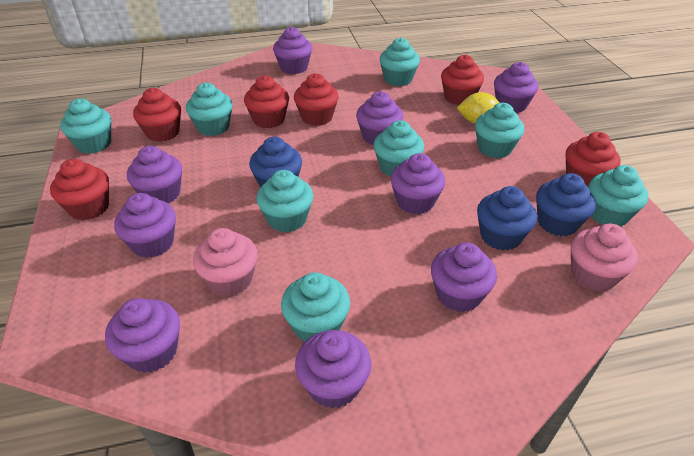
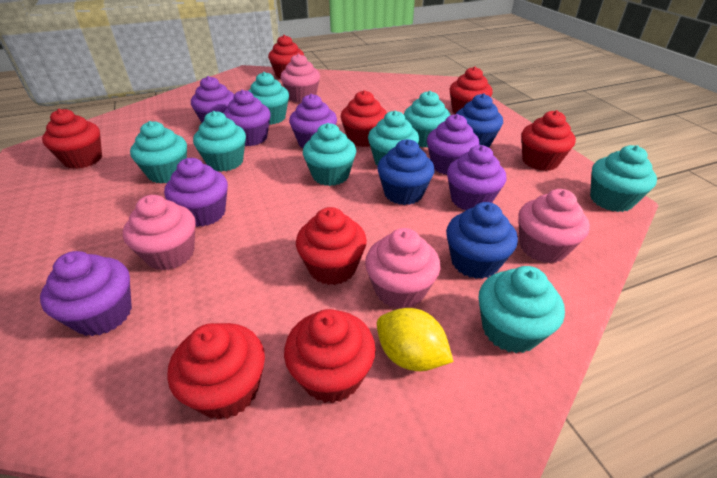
pink cupcake: 2 -> 4
purple cupcake: 9 -> 7
red cupcake: 6 -> 8

